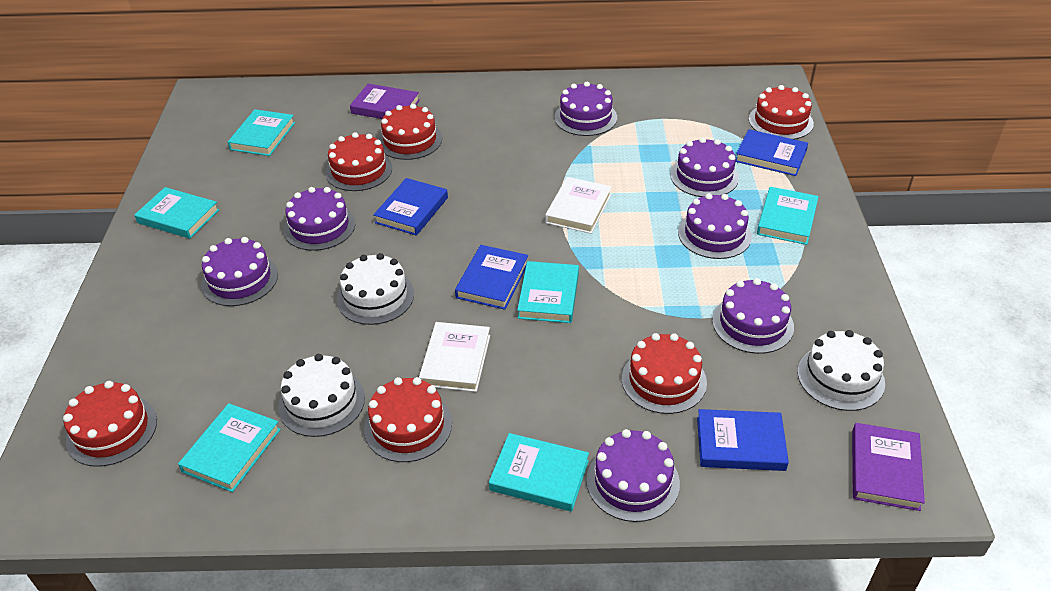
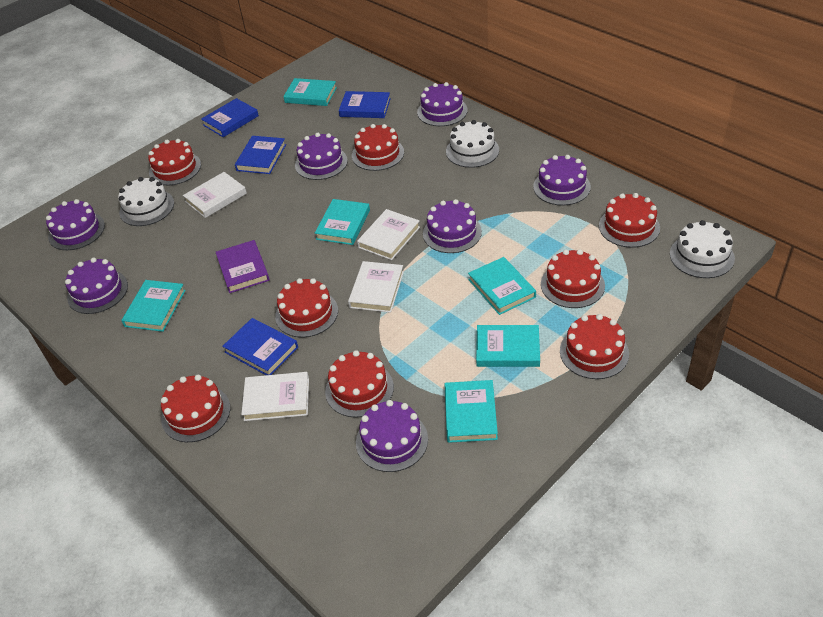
purple book: 2 -> 1
red cake: 6 -> 8
white book: 2 -> 4

